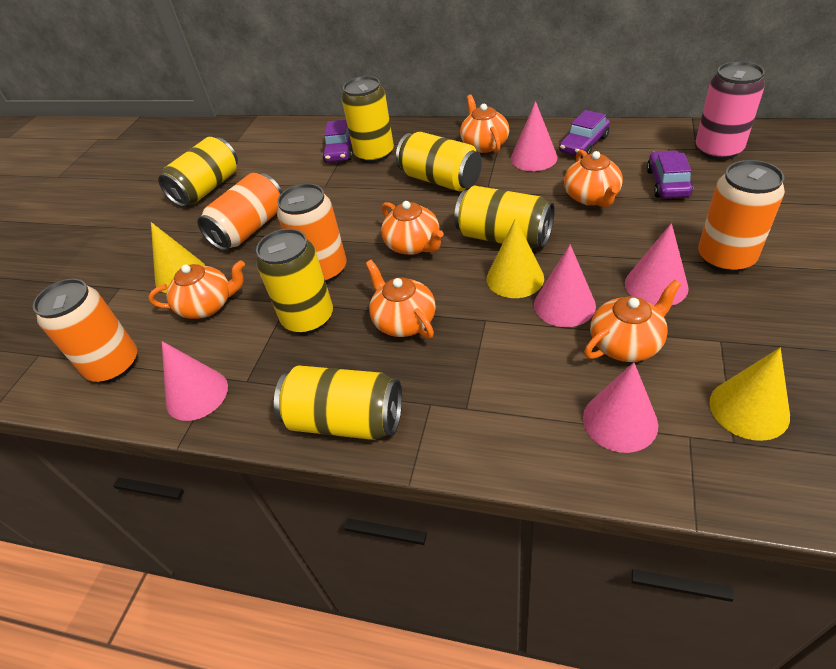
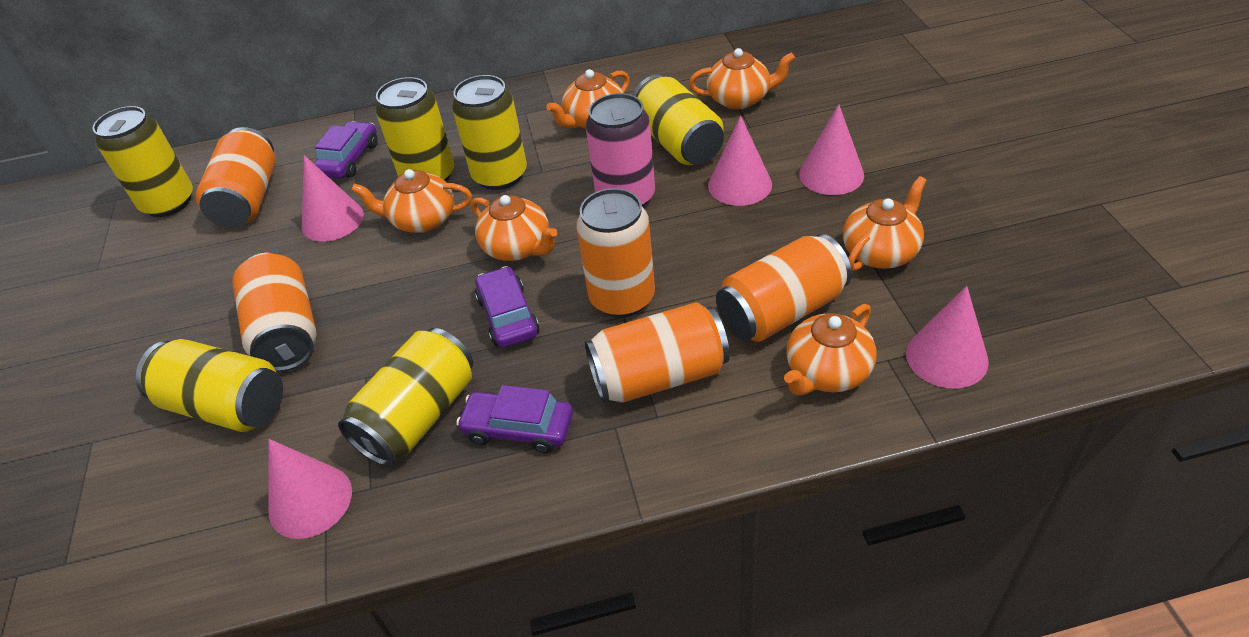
orange can: 4 -> 5
yellow cone: 3 -> 0

